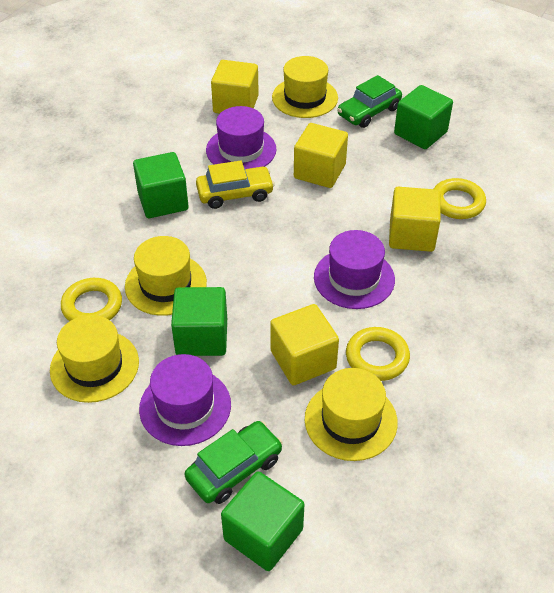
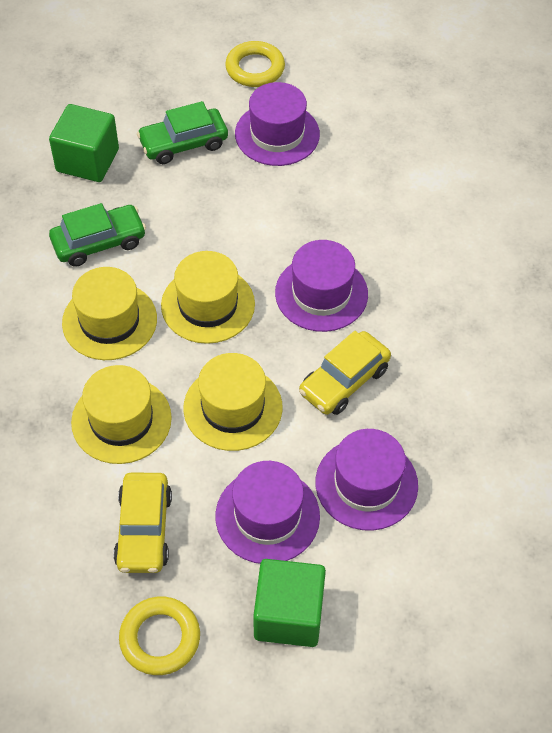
green cube: 4 -> 2
purple hat: 3 -> 4
yellow car: 1 -> 2
yellow cube: 4 -> 0
yellow ring: 3 -> 2

